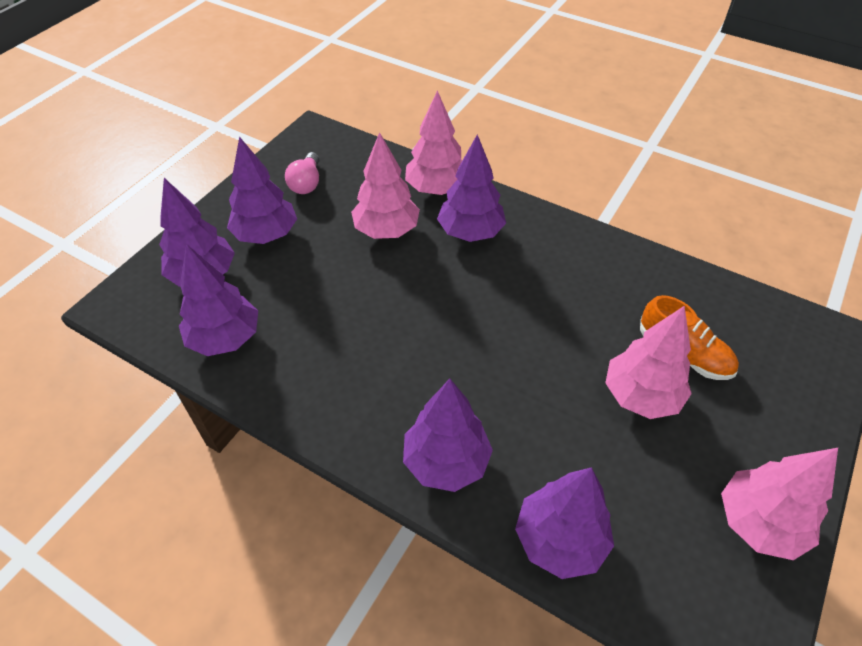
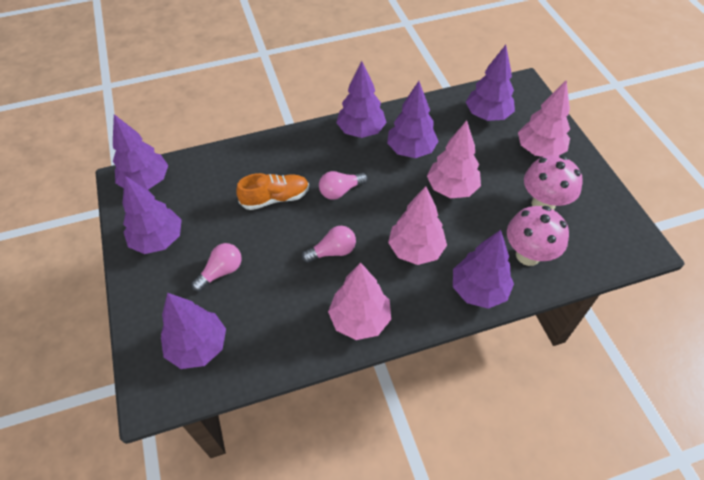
pink light bulb: 1 -> 3
pink mushroom: 0 -> 2
purple tree: 6 -> 7

